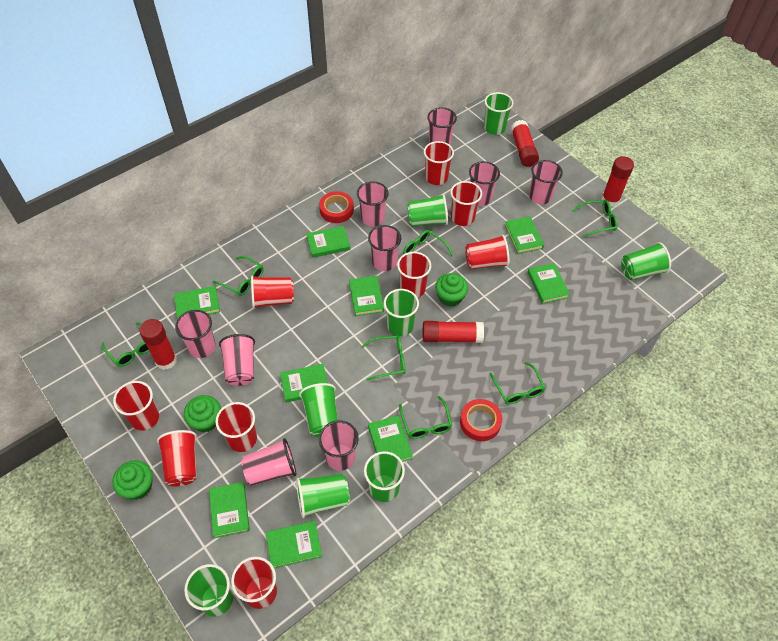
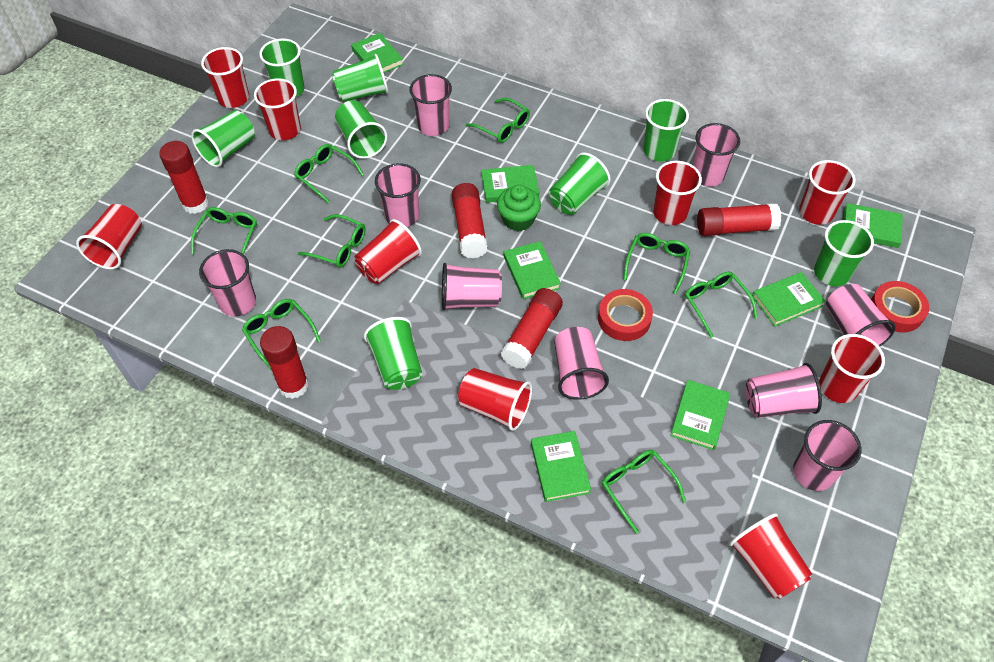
green book: 9 -> 7
green cupcake: 3 -> 1
green glasses: 7 -> 8
red glue stick: 4 -> 5

